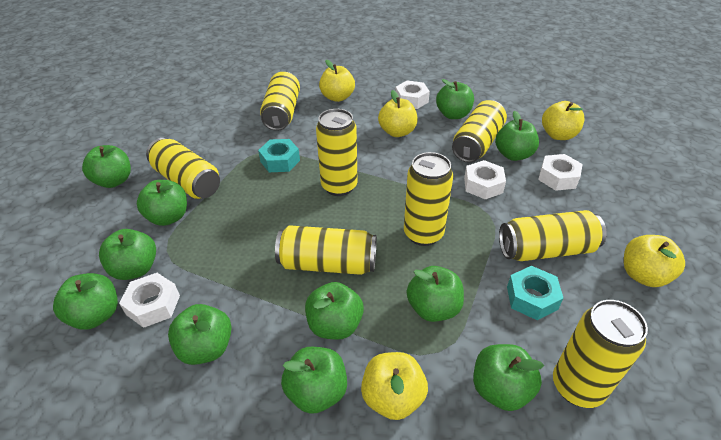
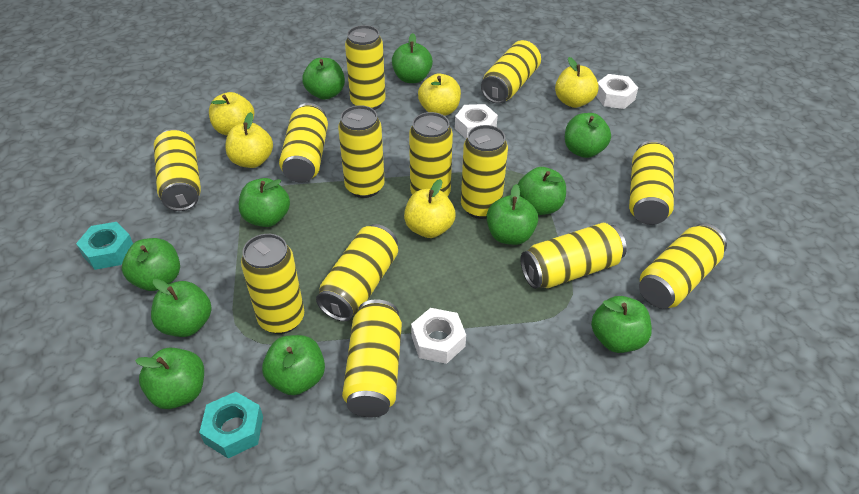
white nut: 4 -> 3
yellow can: 8 -> 13

